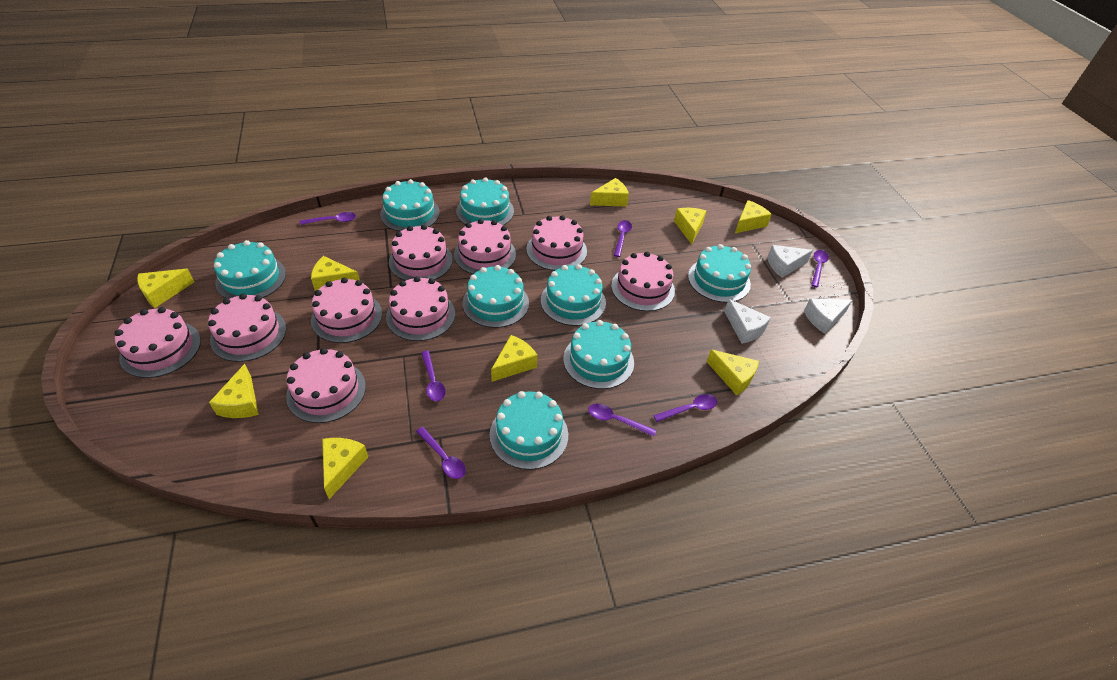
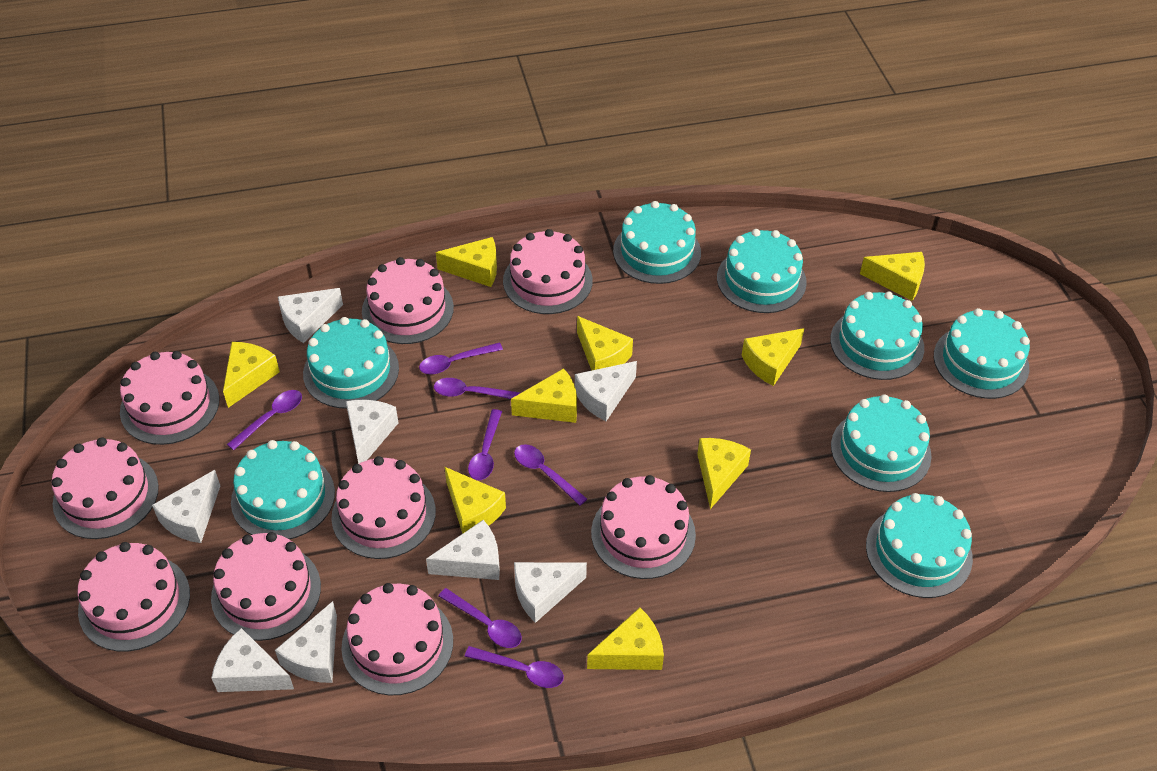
white cheese: 3 -> 8

